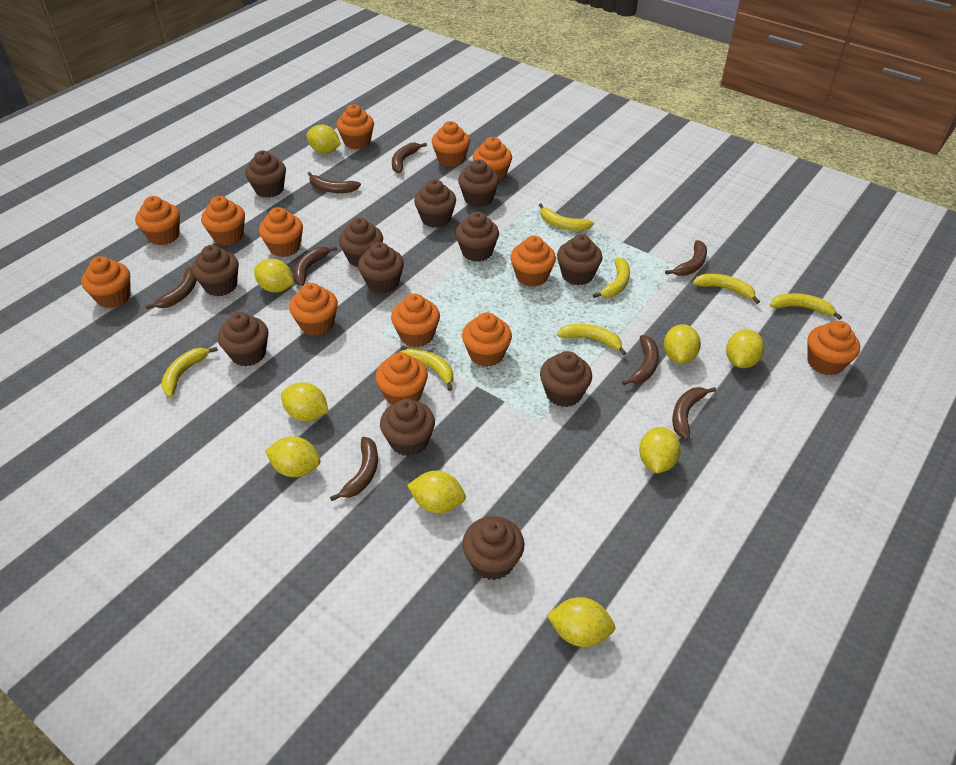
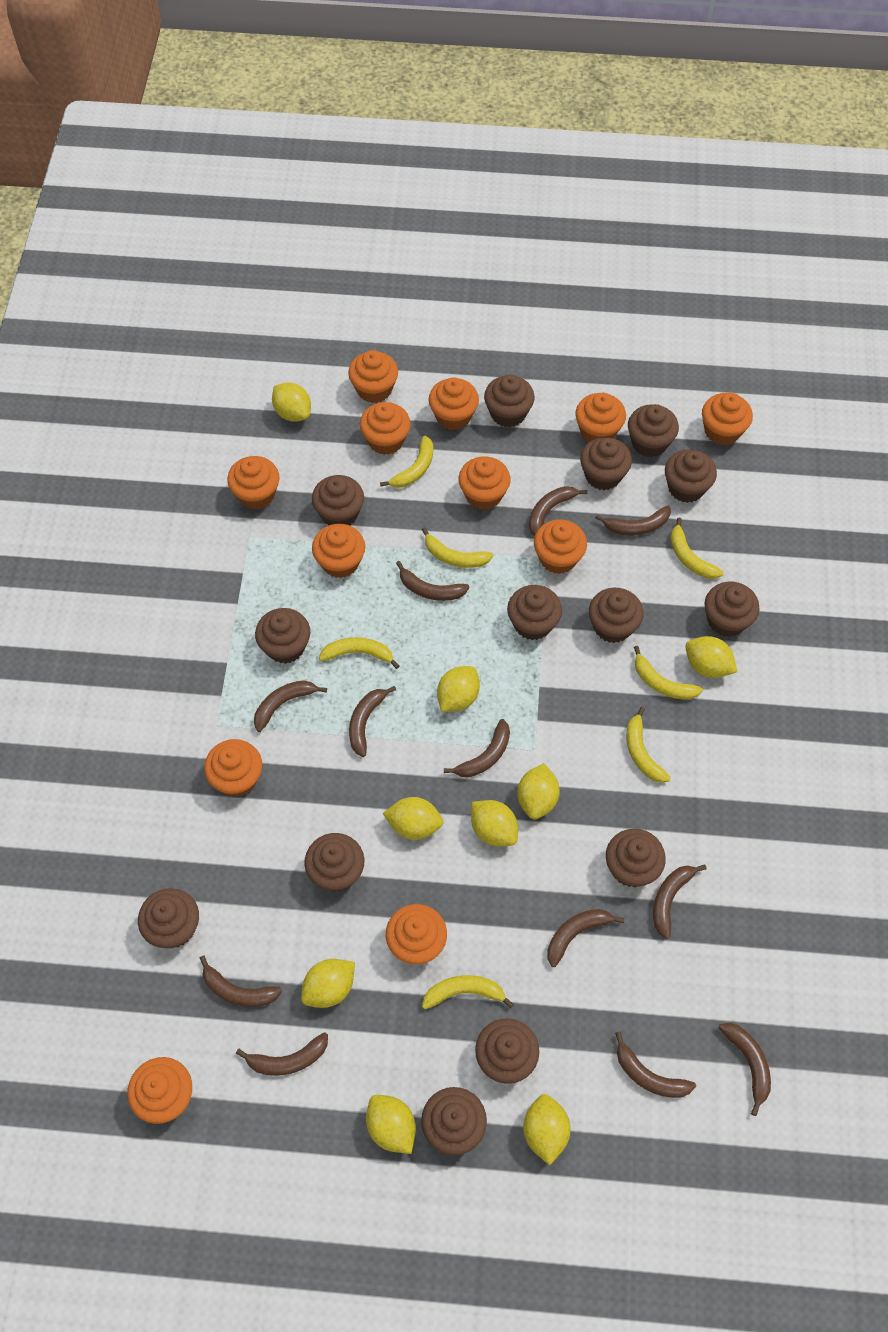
brown banana: 8 -> 12
brown cupcake: 12 -> 14
orange cupcake: 13 -> 12

